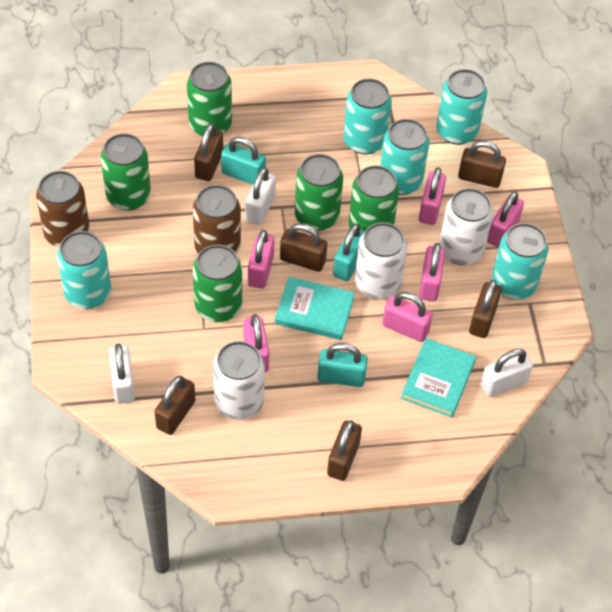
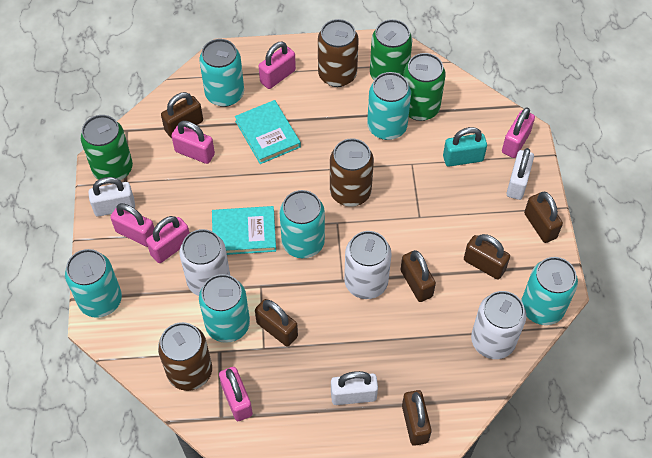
brown can: 2 -> 3
green can: 5 -> 3
turquoise can: 5 -> 6
turquoise padlock: 3 -> 1

